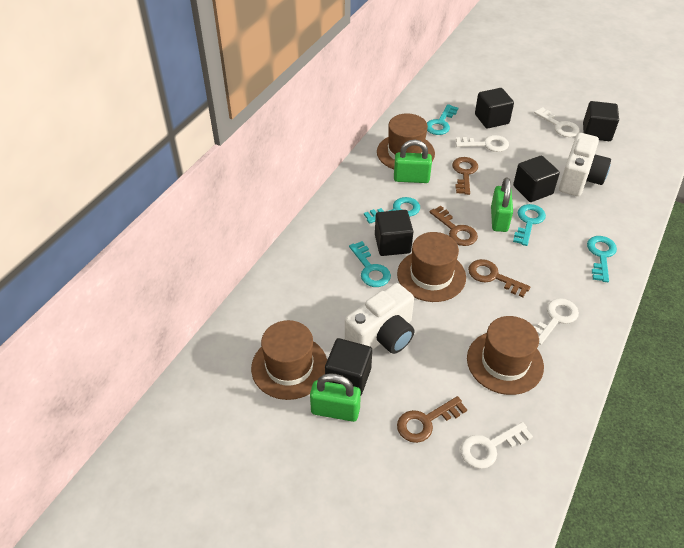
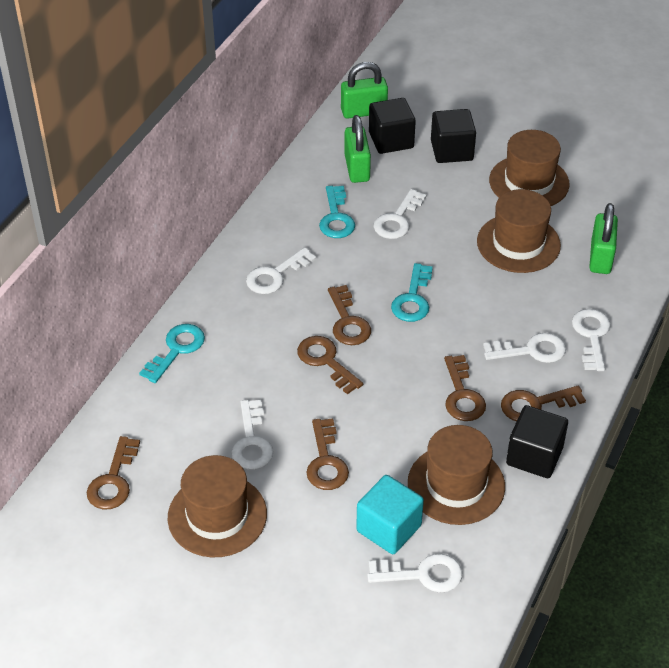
black cube: 5 -> 3
brown key: 4 -> 6
turquoise cube: 0 -> 1
turquoise key: 5 -> 3
white camera: 2 -> 0
white key: 4 -> 6

